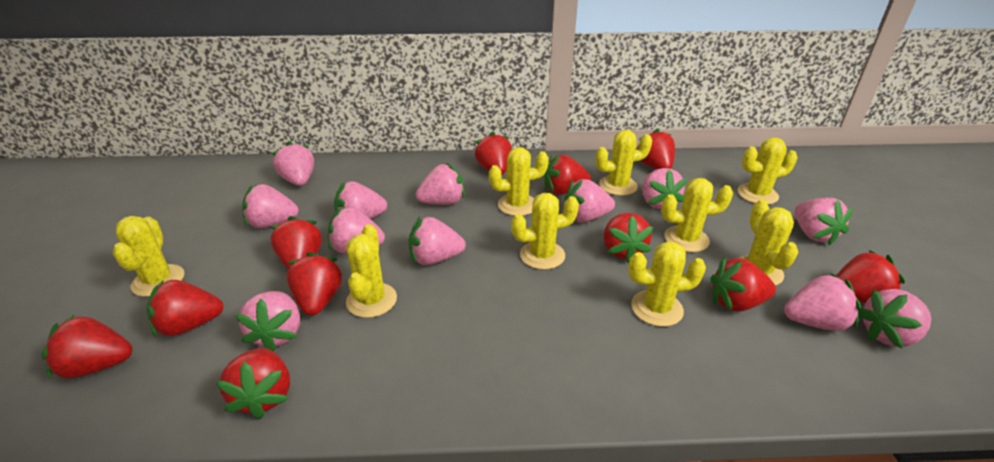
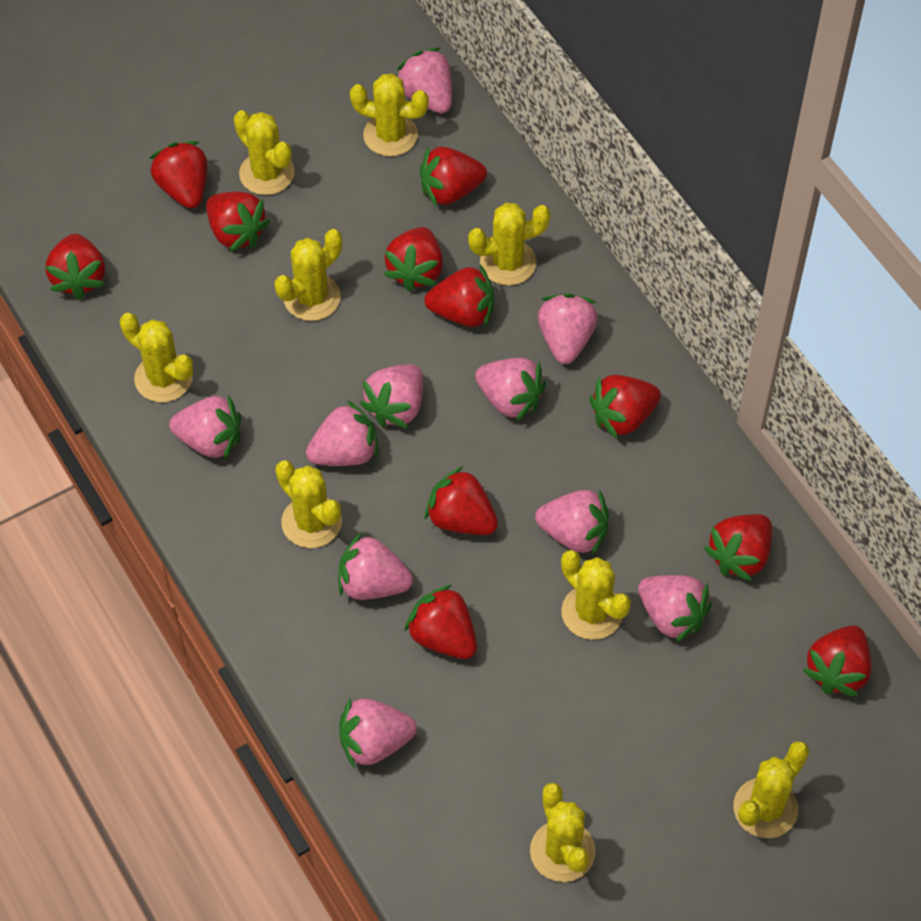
pink strawberry: 12 -> 10

